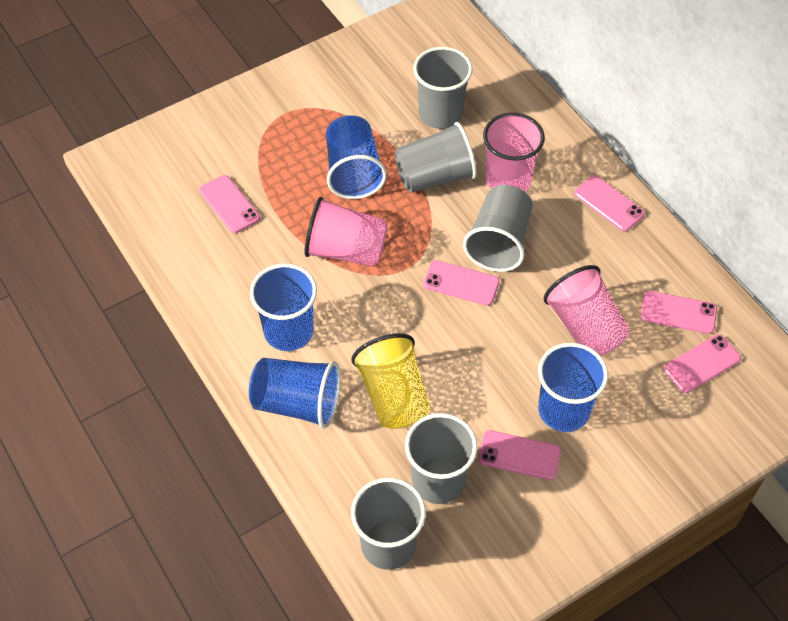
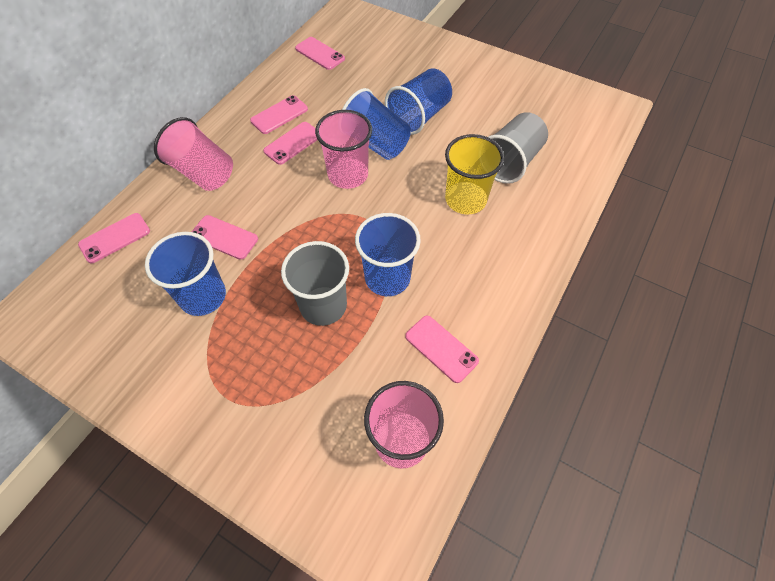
grey cup: 5 -> 2

